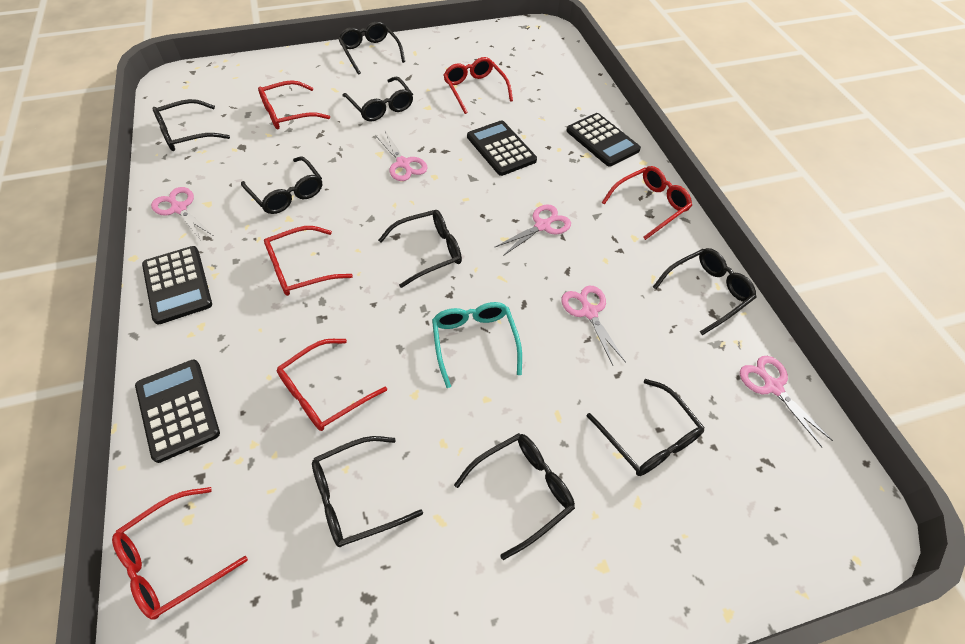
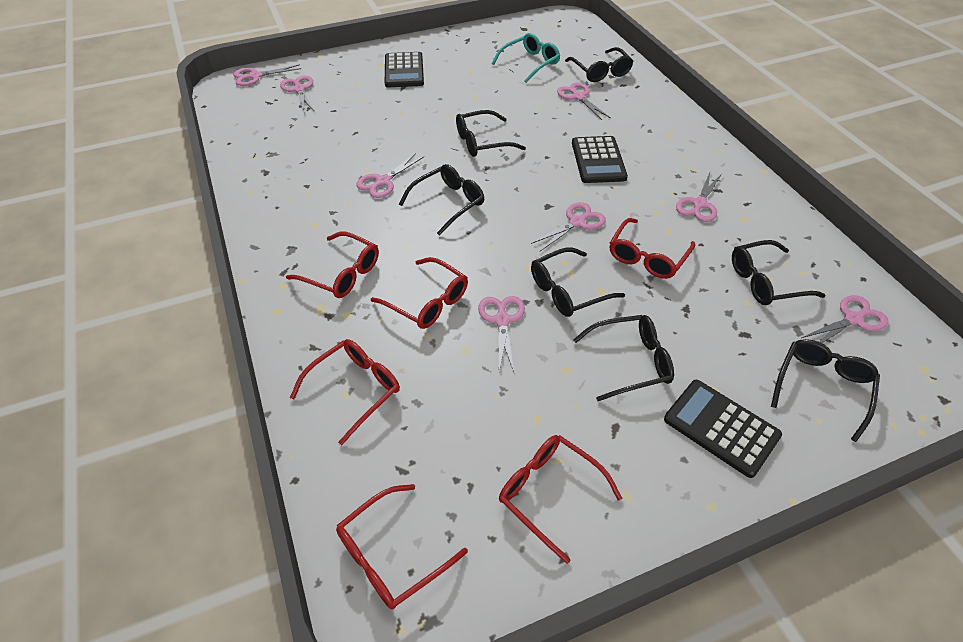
black calculator: 4 -> 3
black glasses: 9 -> 7
pink scissors: 5 -> 8

